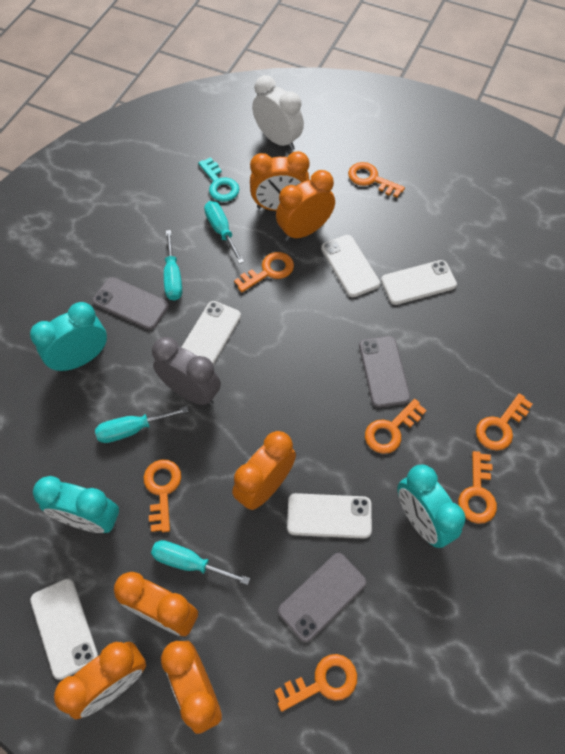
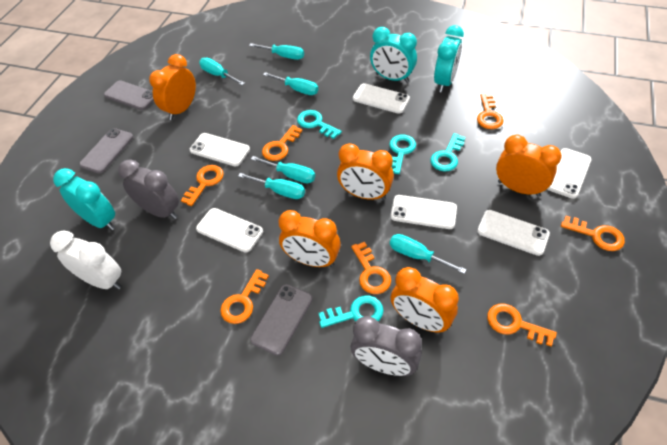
grey clock: 1 -> 2
orange clock: 6 -> 5
turquoise key: 1 -> 4
turquoise screwdriver: 4 -> 6
white phone: 5 -> 6

